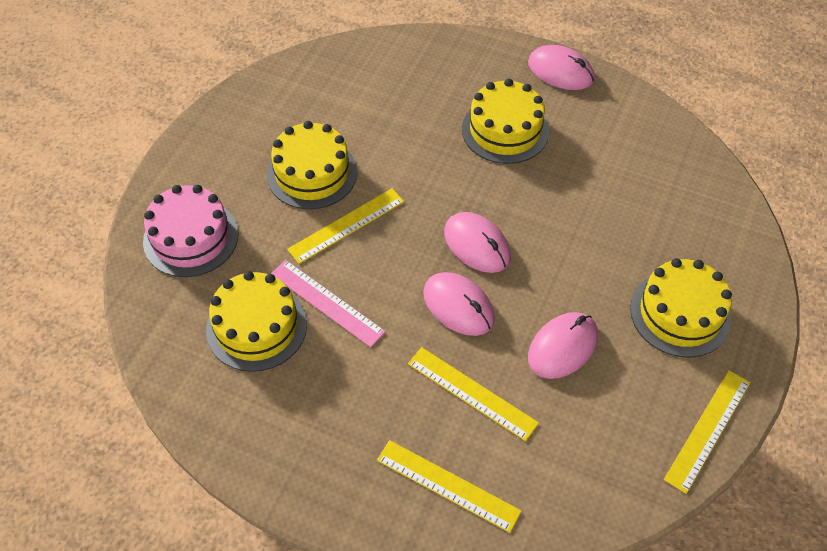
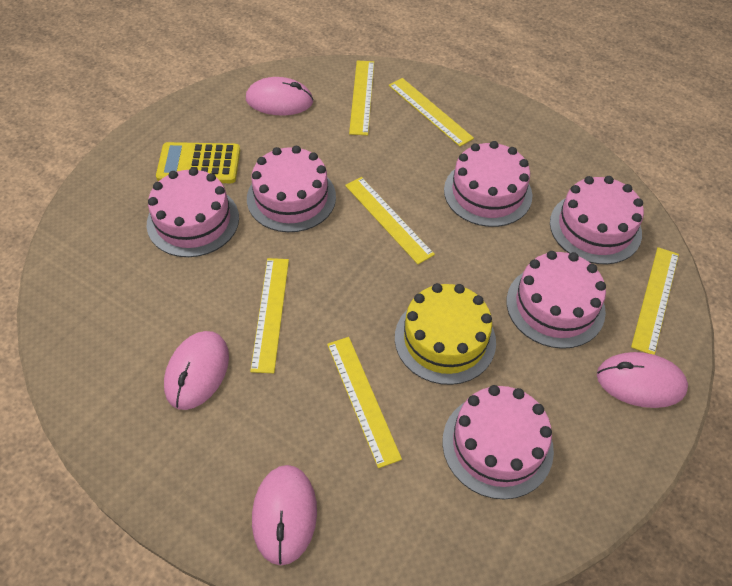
pink cake: 1 -> 6
pink ruler: 1 -> 0
yellow cake: 4 -> 1
yellow calculator: 0 -> 1
yellow ruler: 4 -> 6

